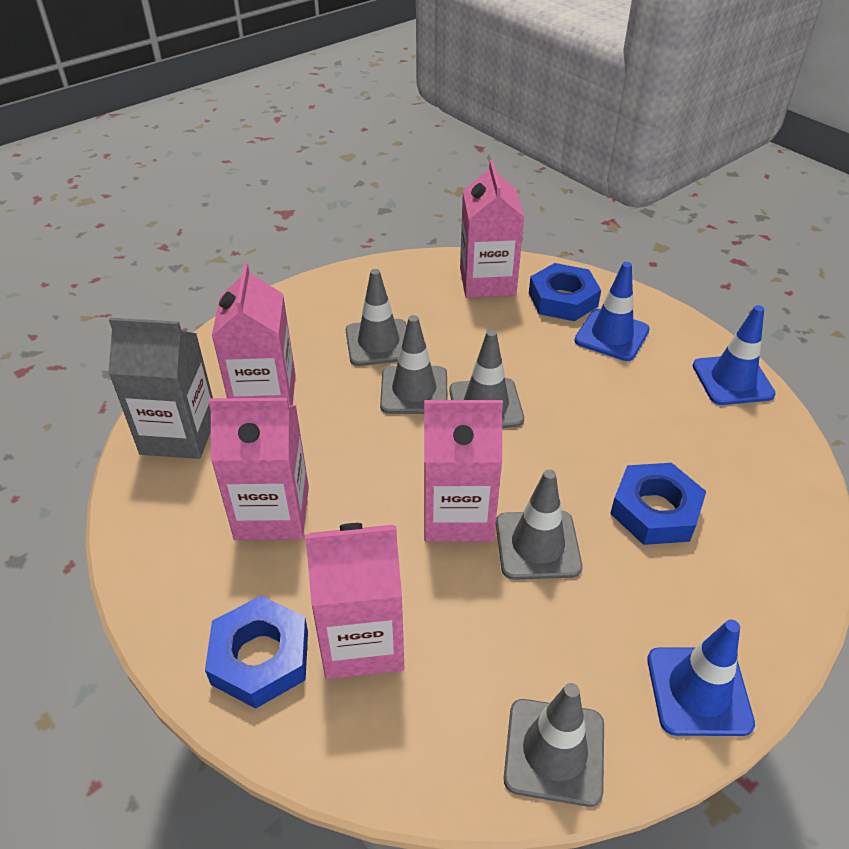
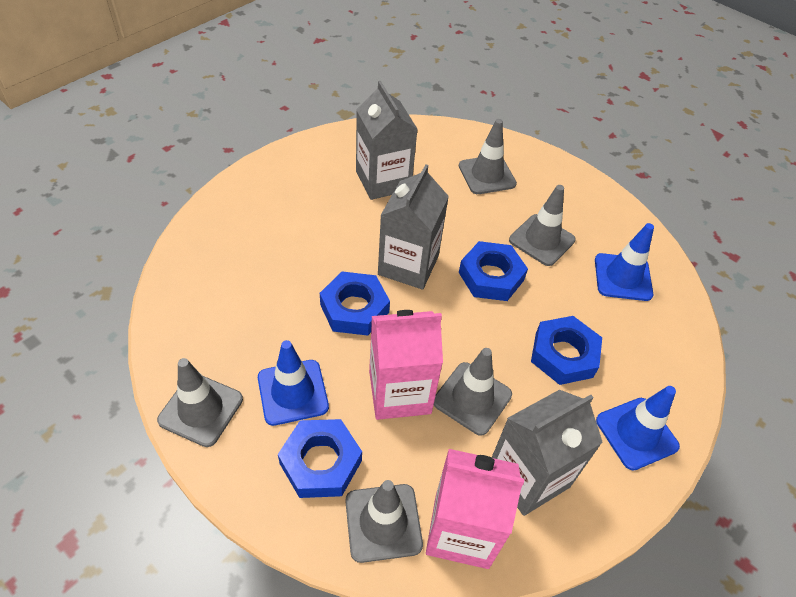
blue nut: 3 -> 4
grey carton: 1 -> 3
pink carton: 5 -> 2

